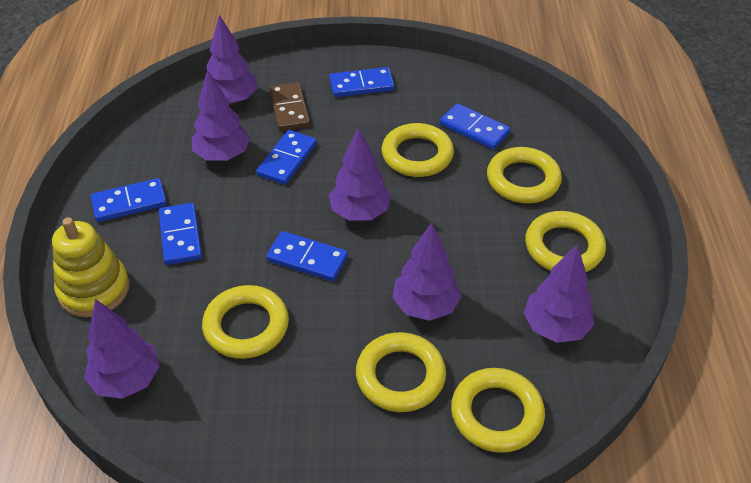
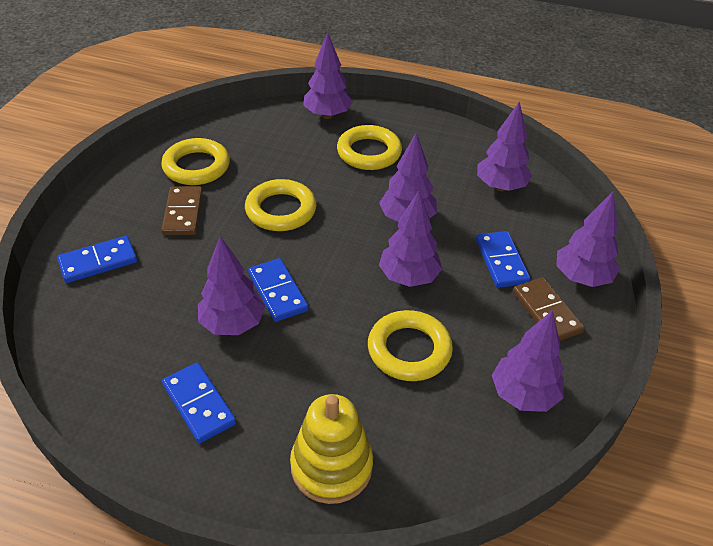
blue domino: 6 -> 4
brown domino: 1 -> 2
purple tree: 6 -> 7
yellow ring: 6 -> 4

